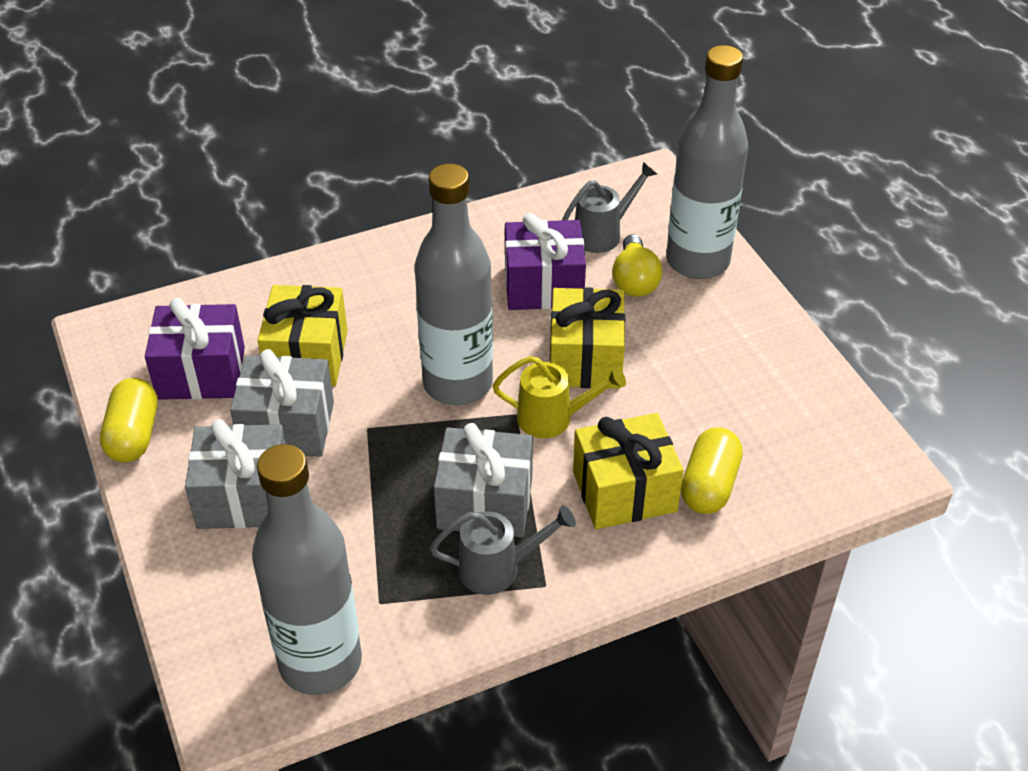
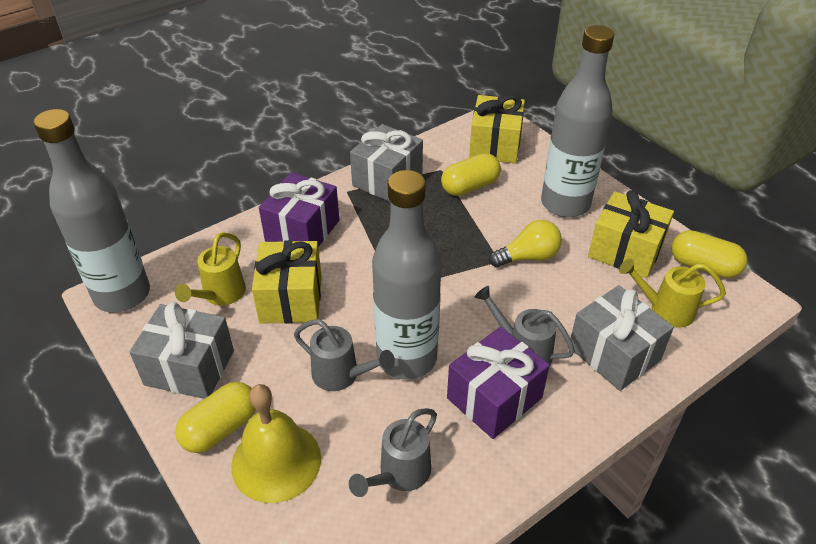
grey watering can: 2 -> 3
yellow bell: 0 -> 1
yellow capsule: 2 -> 3
yellow watering can: 1 -> 2

